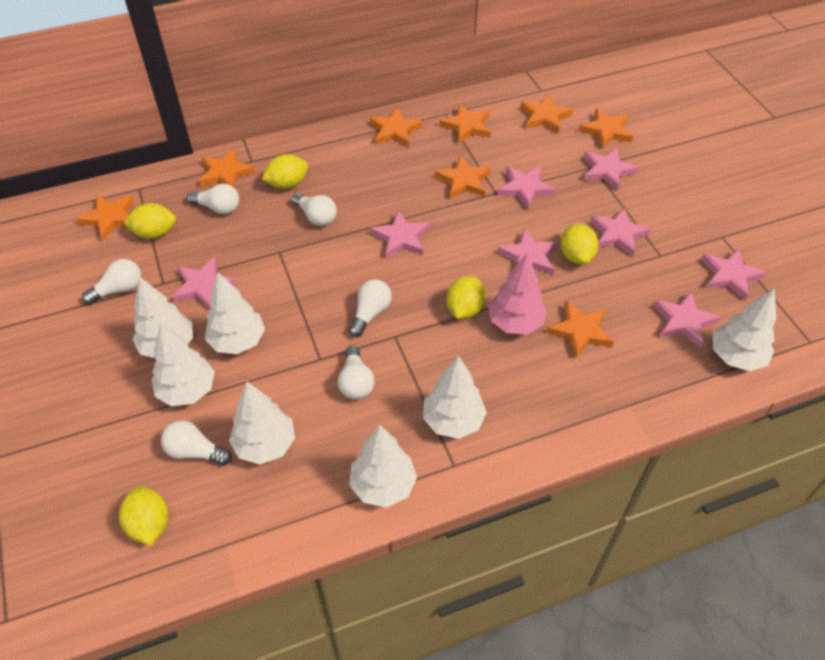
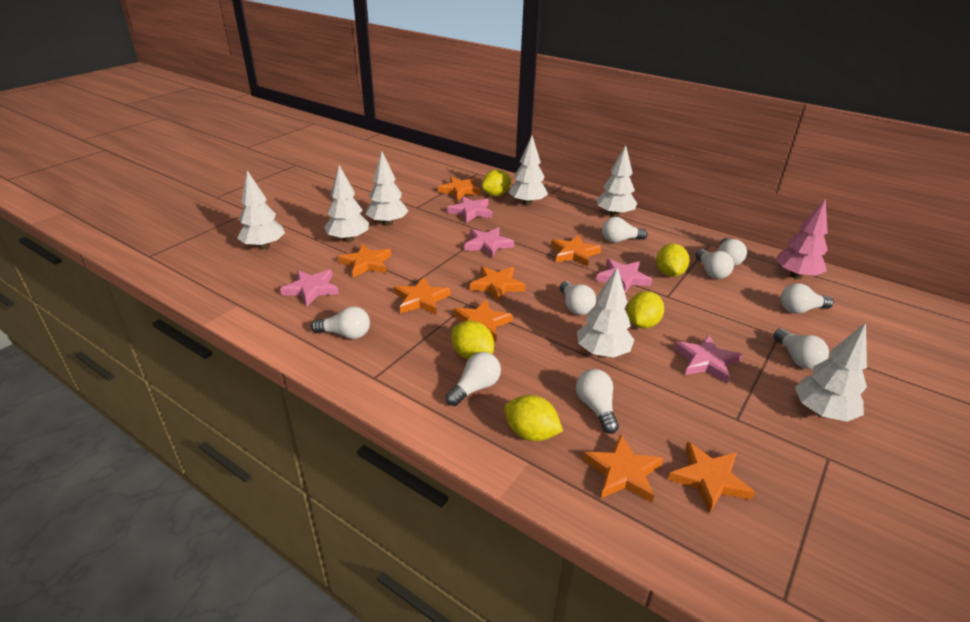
pink star: 8 -> 5
white light bulb: 6 -> 9

